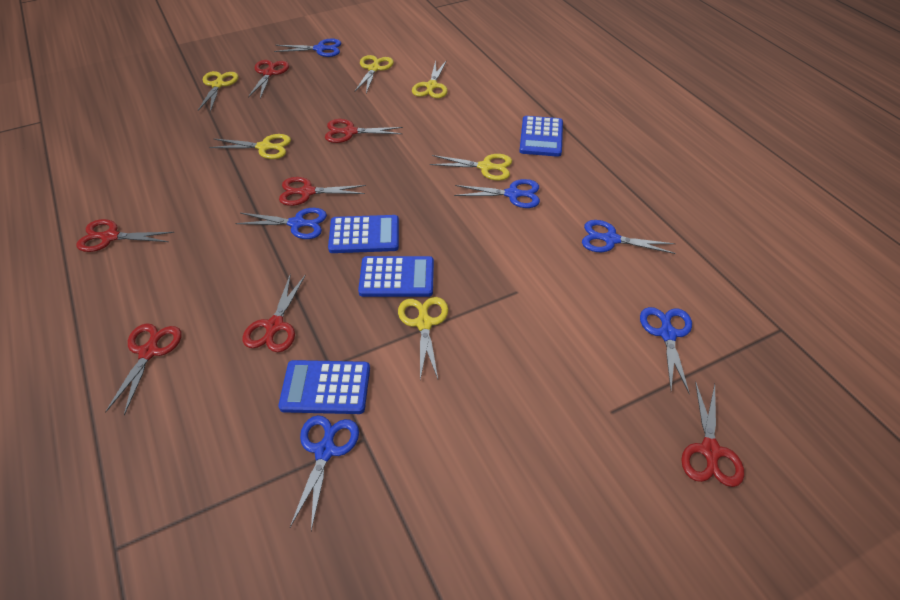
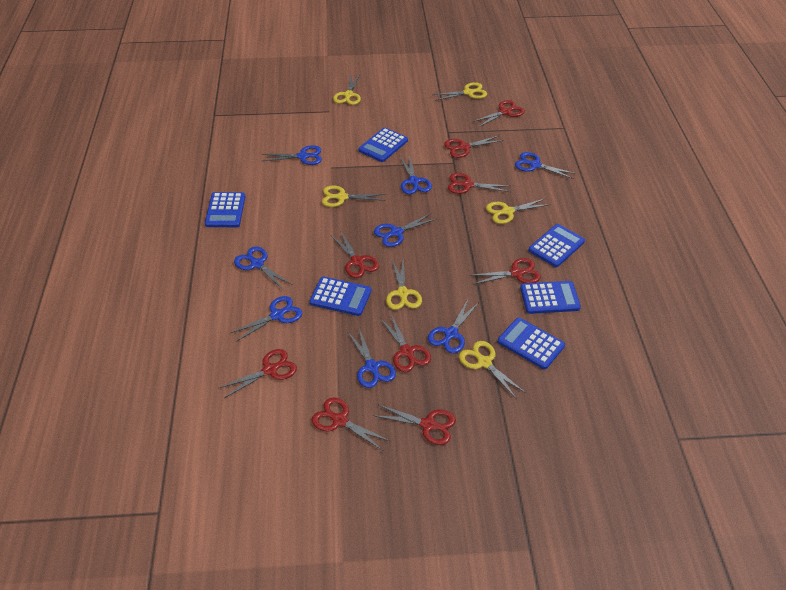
blue calculator: 4 -> 6
blue scissors: 6 -> 8
red scissors: 7 -> 9

